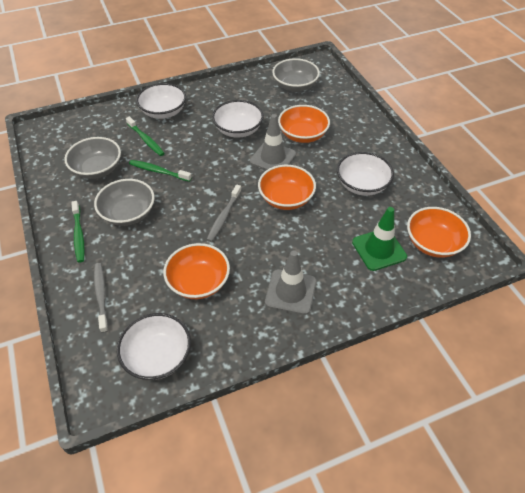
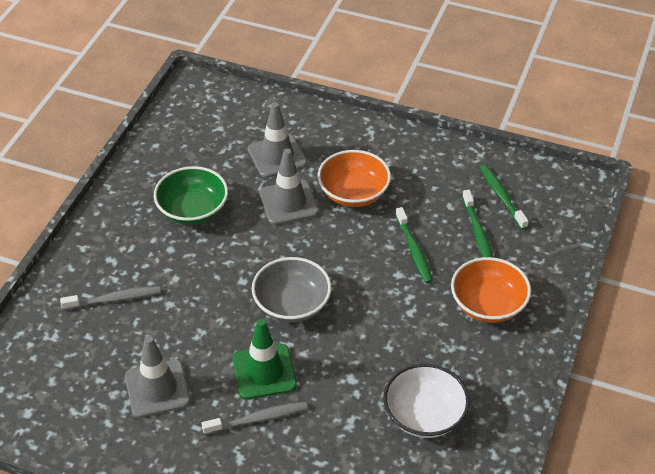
green bowl: 0 -> 1
grey bowl: 3 -> 1
grey traffic cone: 2 -> 3
orange bowl: 4 -> 2
white bowl: 4 -> 1

